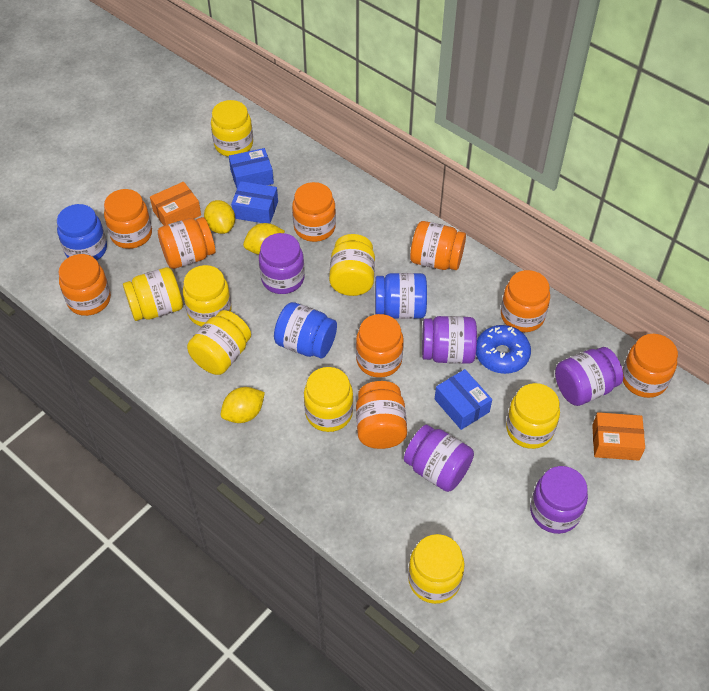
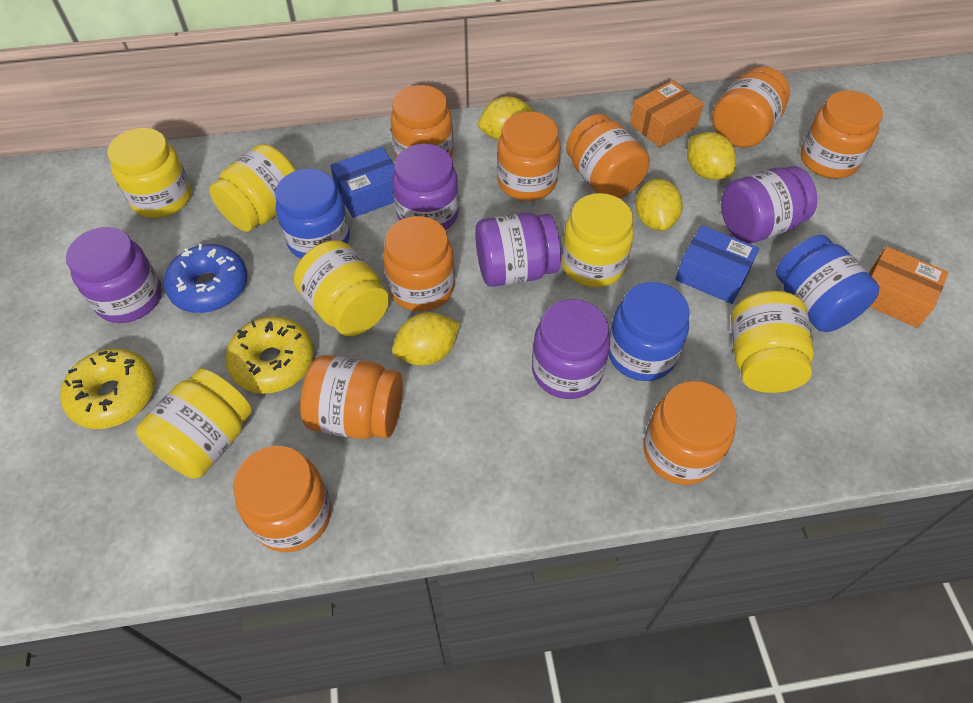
blue box: 3 -> 2
yellow donut: 0 -> 2
yellow jar: 8 -> 6
yellow lemon: 3 -> 4

